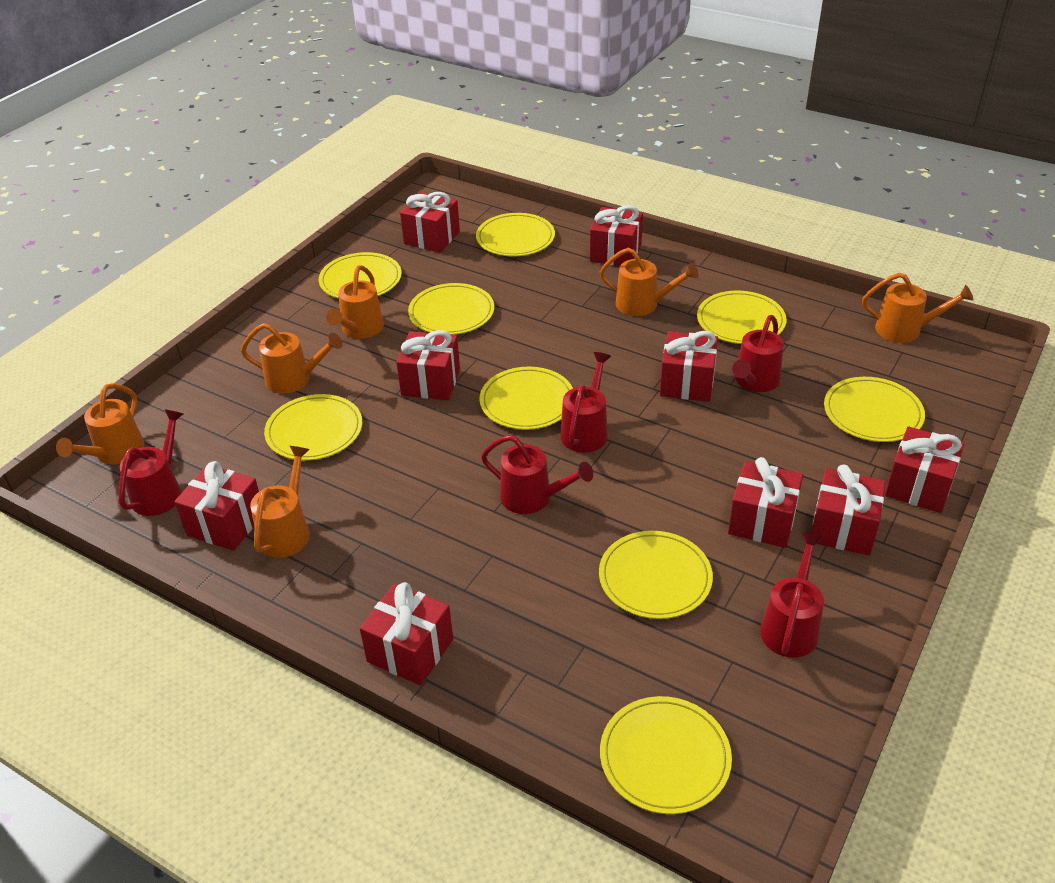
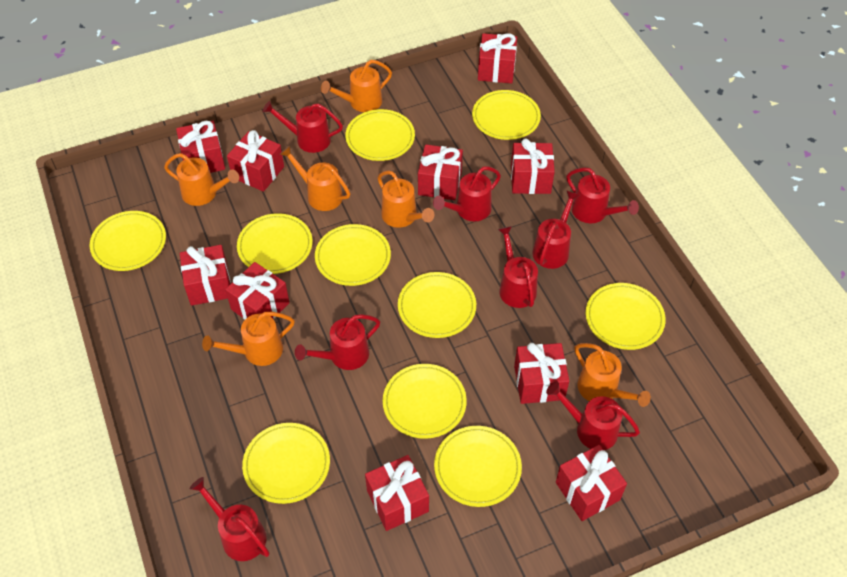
red gift: 9 -> 10
red watering can: 5 -> 8
yellow plate: 9 -> 10

